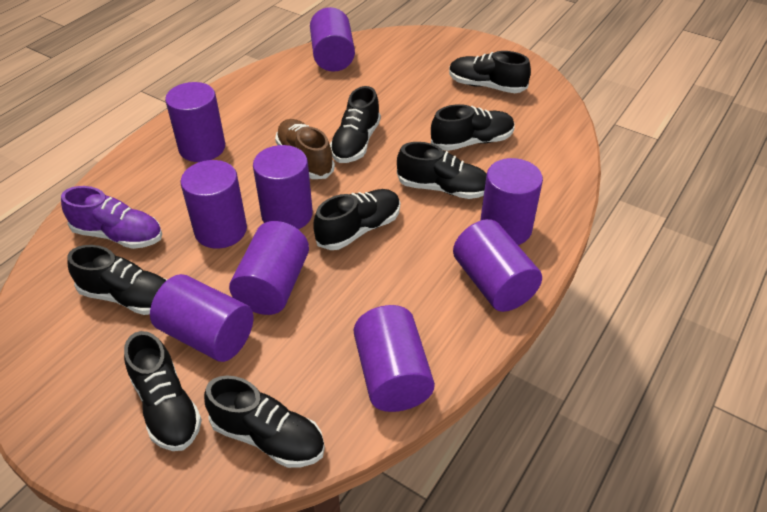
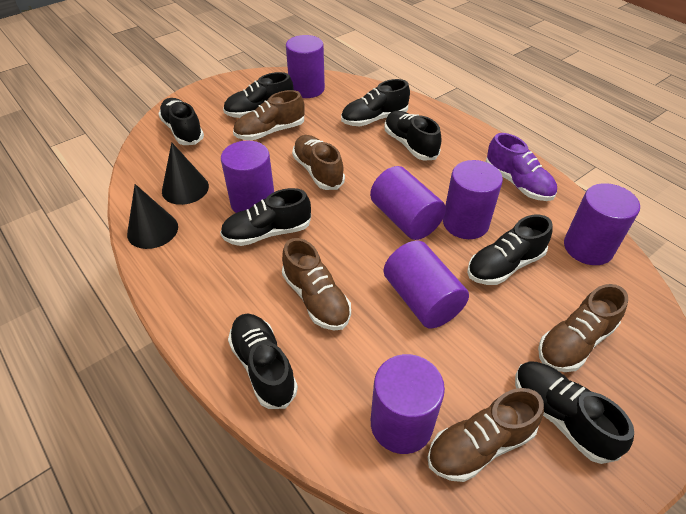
black cone: 0 -> 2
brown shoe: 1 -> 5
purple cylinder: 9 -> 7

